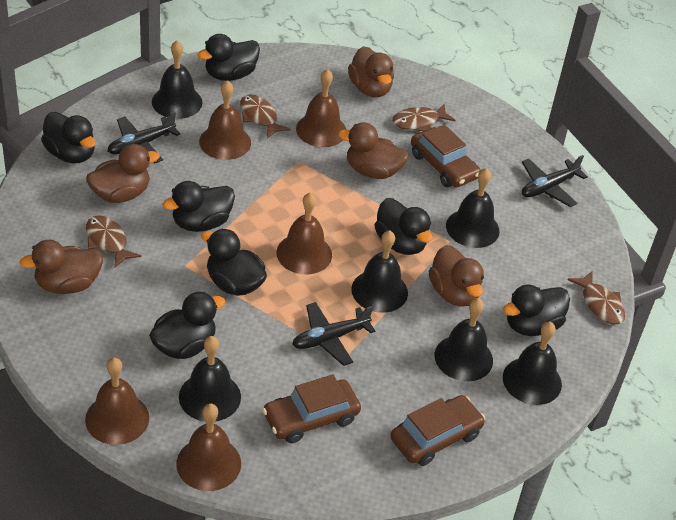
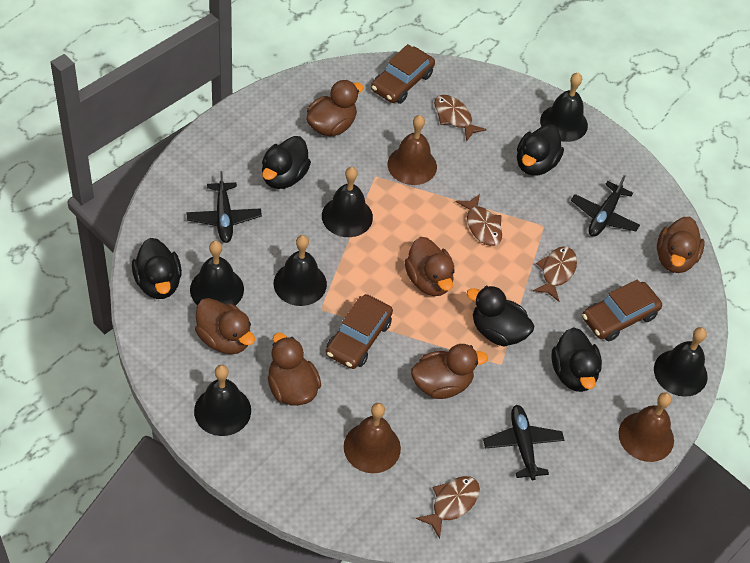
black duck: 7 -> 5
brown bell: 5 -> 3
brown duck: 5 -> 6

